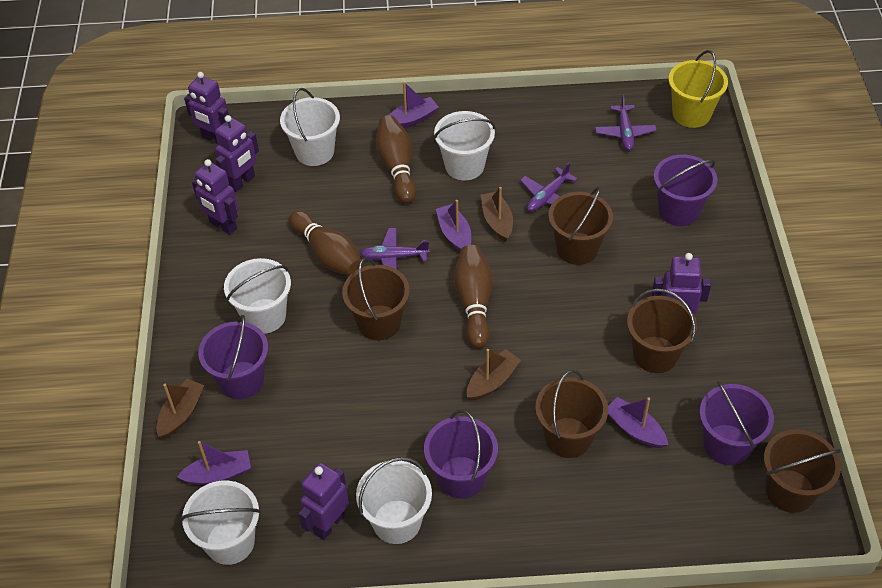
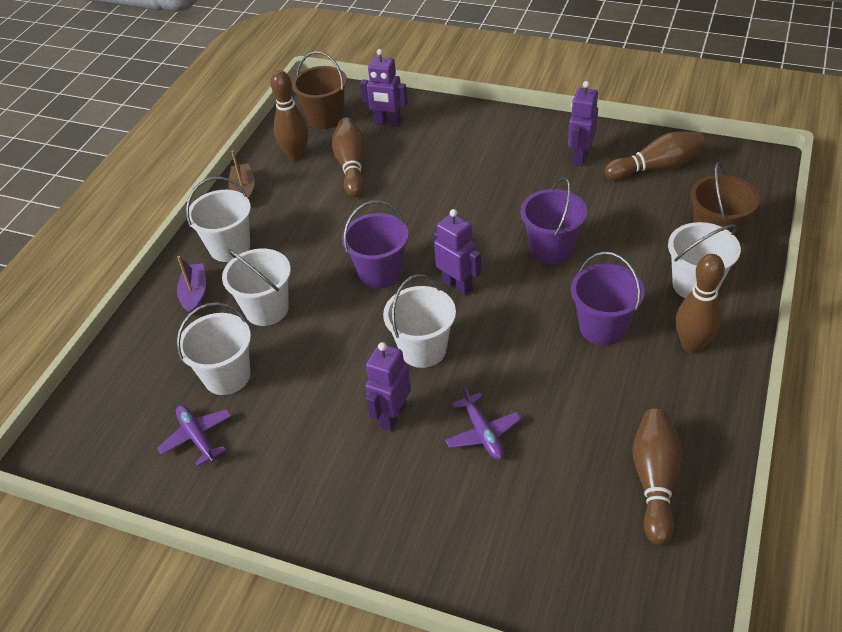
brown boat: 3 -> 1
brown bowling pin: 3 -> 5
brown bucket: 5 -> 2
purple boat: 4 -> 1
purple bucket: 4 -> 3
purple plane: 3 -> 2
purple robot: 5 -> 4
yellow bucket: 1 -> 0

